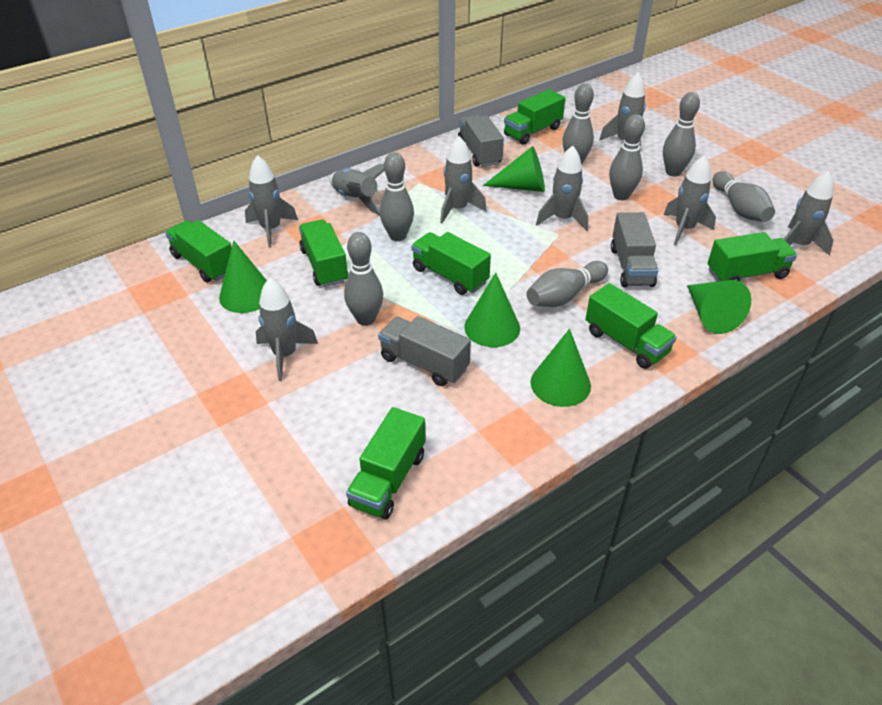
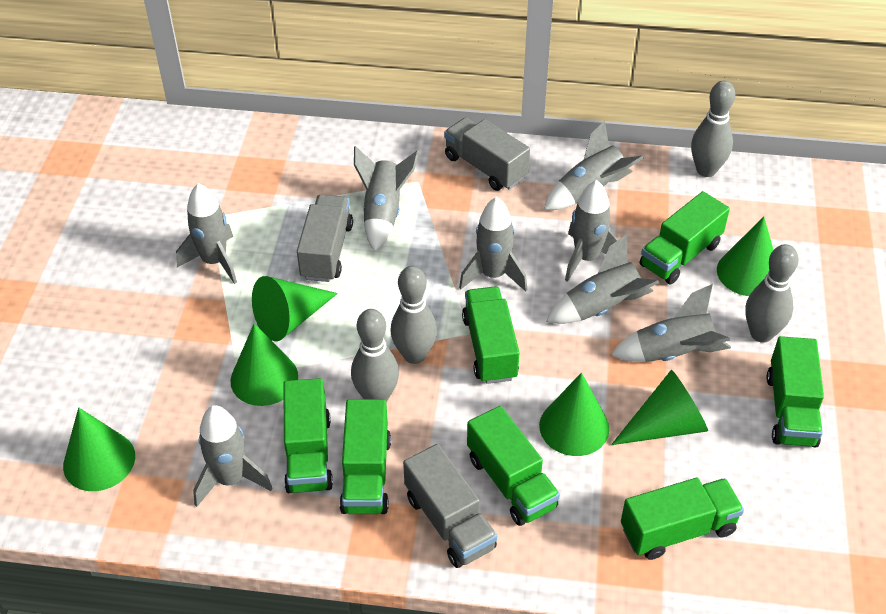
green cone: 5 -> 6
grey bowling pin: 7 -> 4

